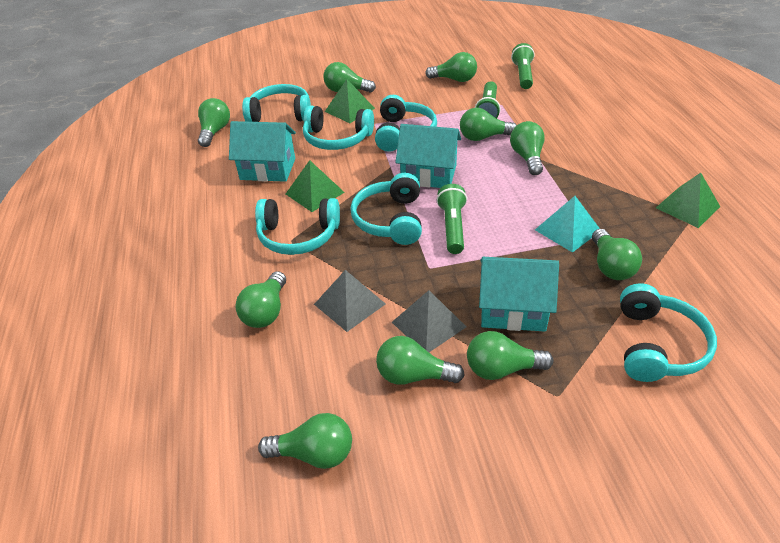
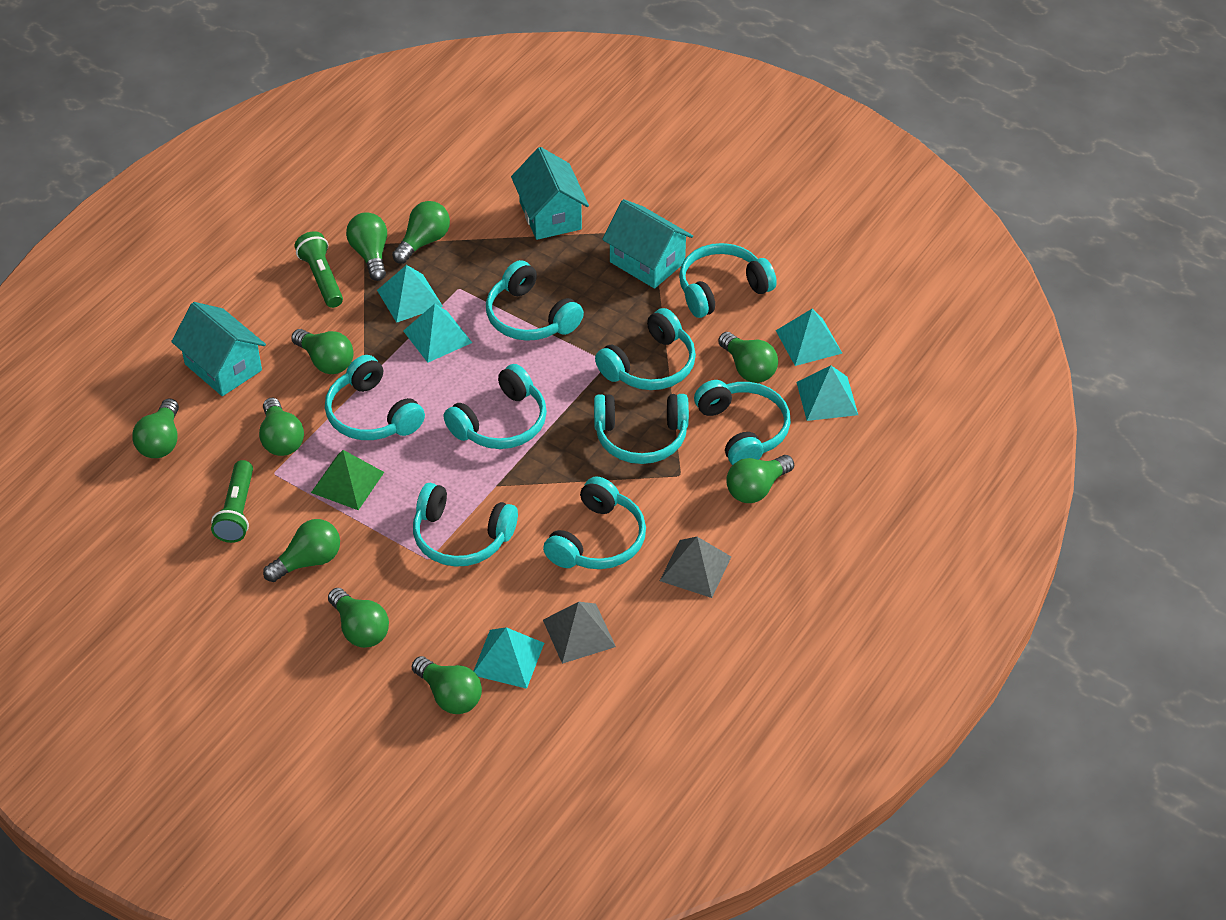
green flashlight: 3 -> 2
green pyramid: 3 -> 1
turquoise headphones: 6 -> 9
turquoise pyramid: 1 -> 5

